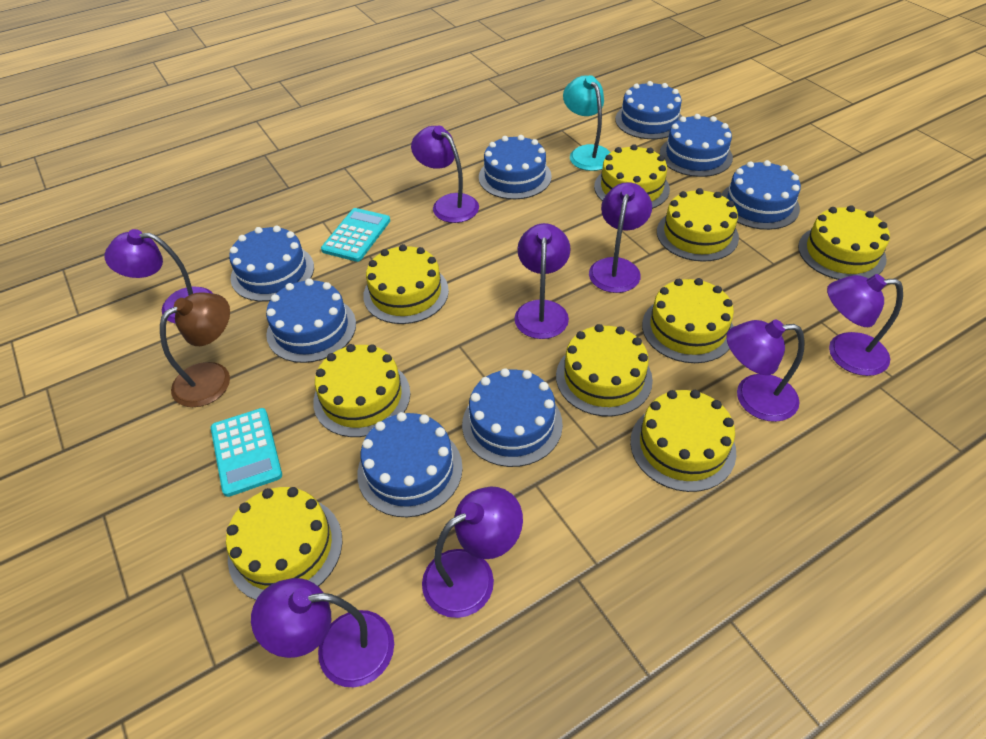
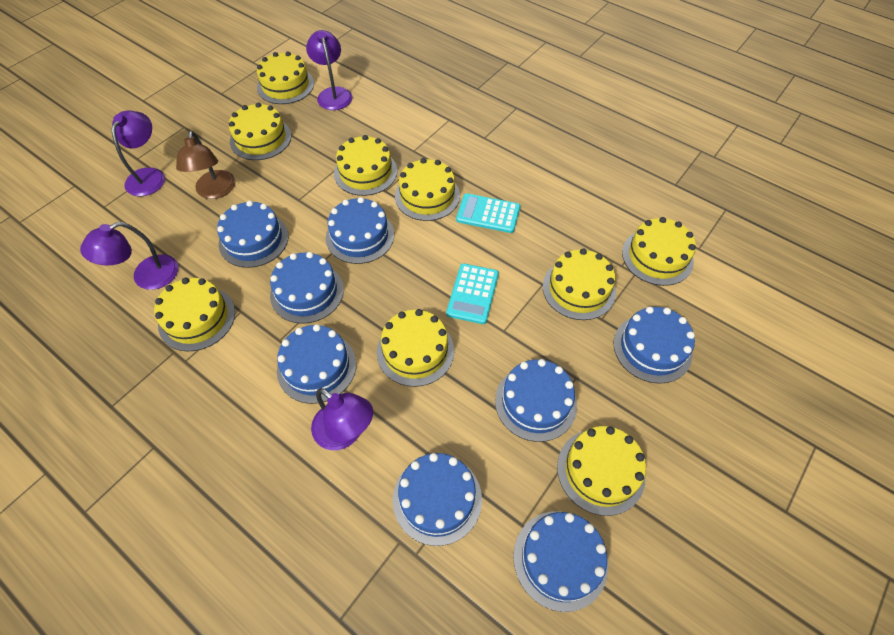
purple lamp: 8 -> 4
turquoise lamp: 1 -> 0

